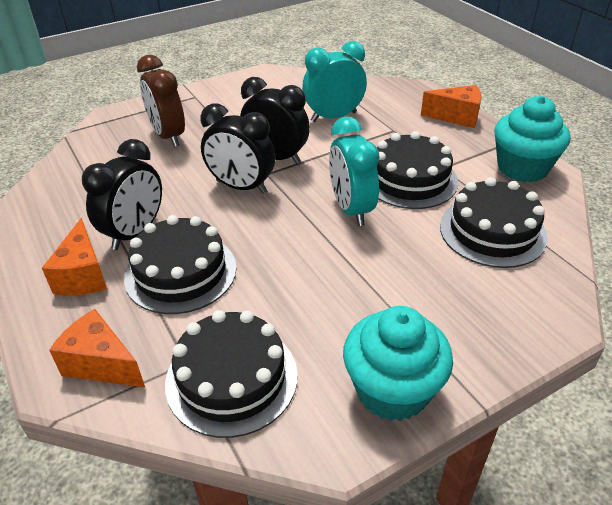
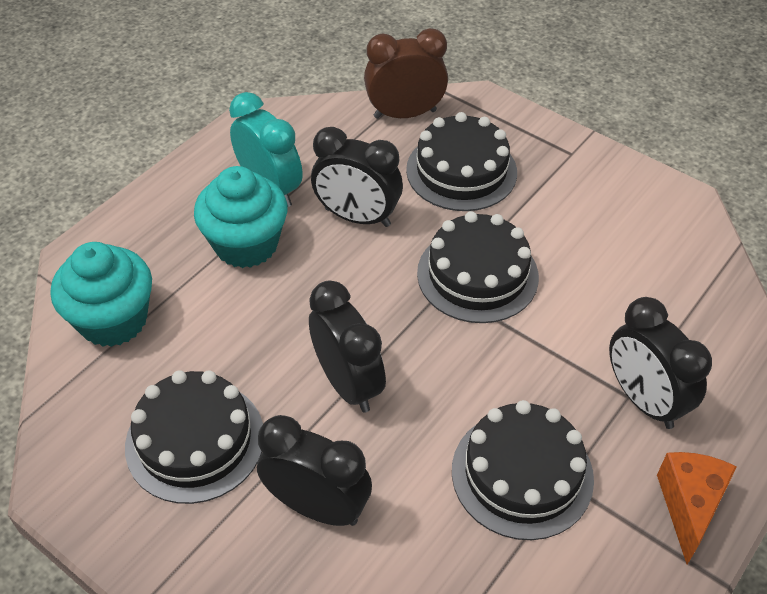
black clock: 3 -> 4
orange cheese: 3 -> 1
turquoise clock: 2 -> 1

